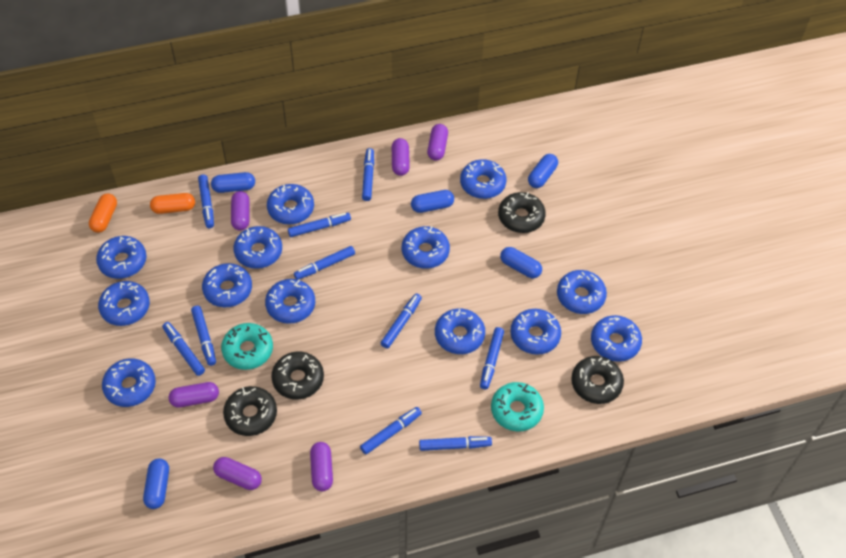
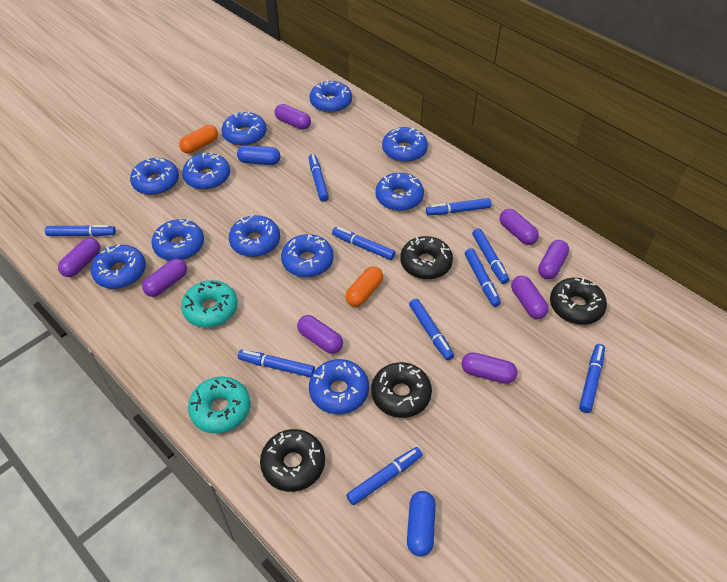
blue capsule: 5 -> 2
blue donut: 13 -> 11
purple capsule: 6 -> 8

